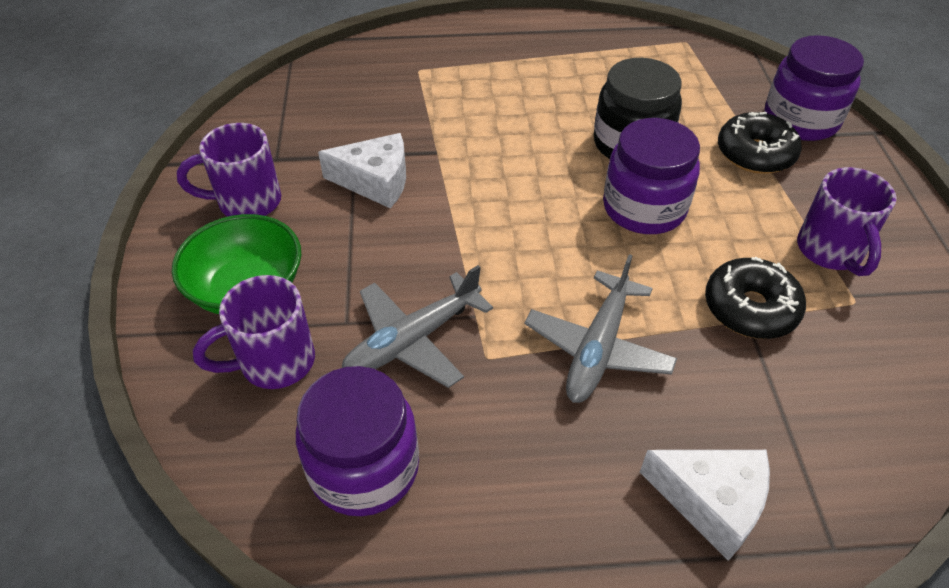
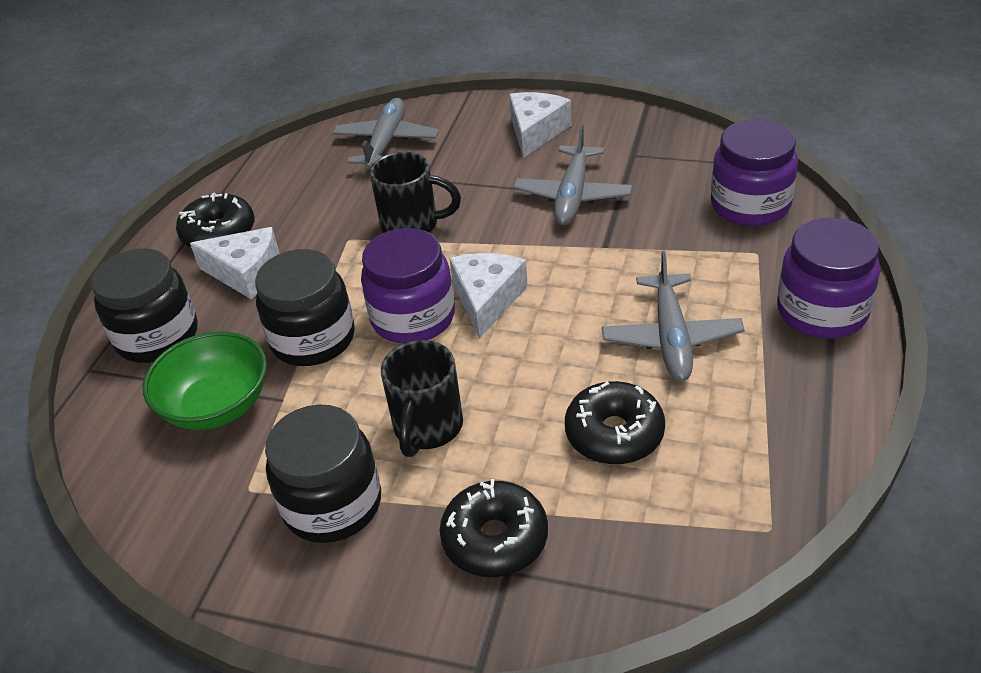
black donut: 2 -> 3
black jar: 1 -> 3
black mug: 0 -> 2
grey plane: 2 -> 3
purple mug: 3 -> 0
white cheese: 2 -> 3

